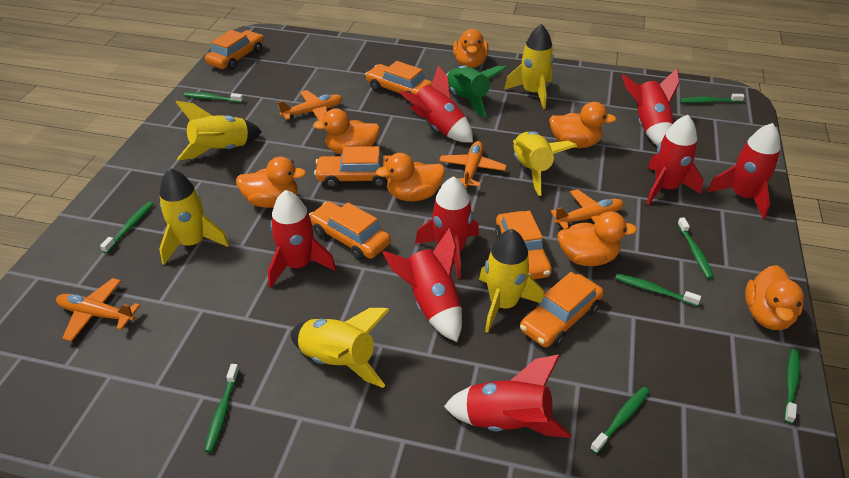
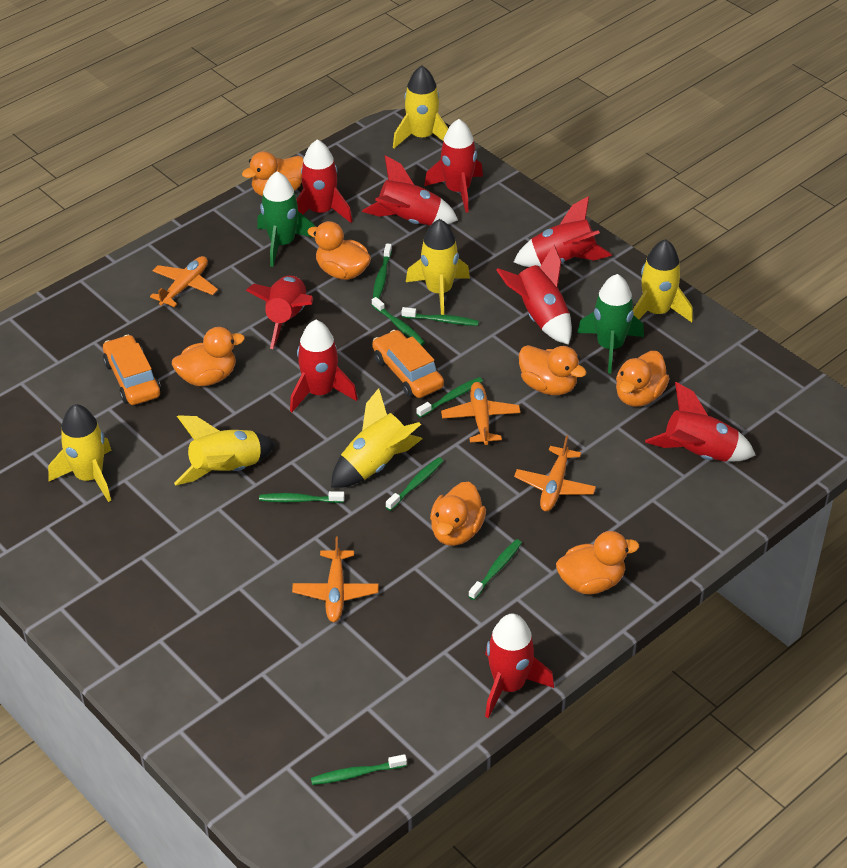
green rocket: 1 -> 2
orange car: 6 -> 2
red rocket: 8 -> 9

